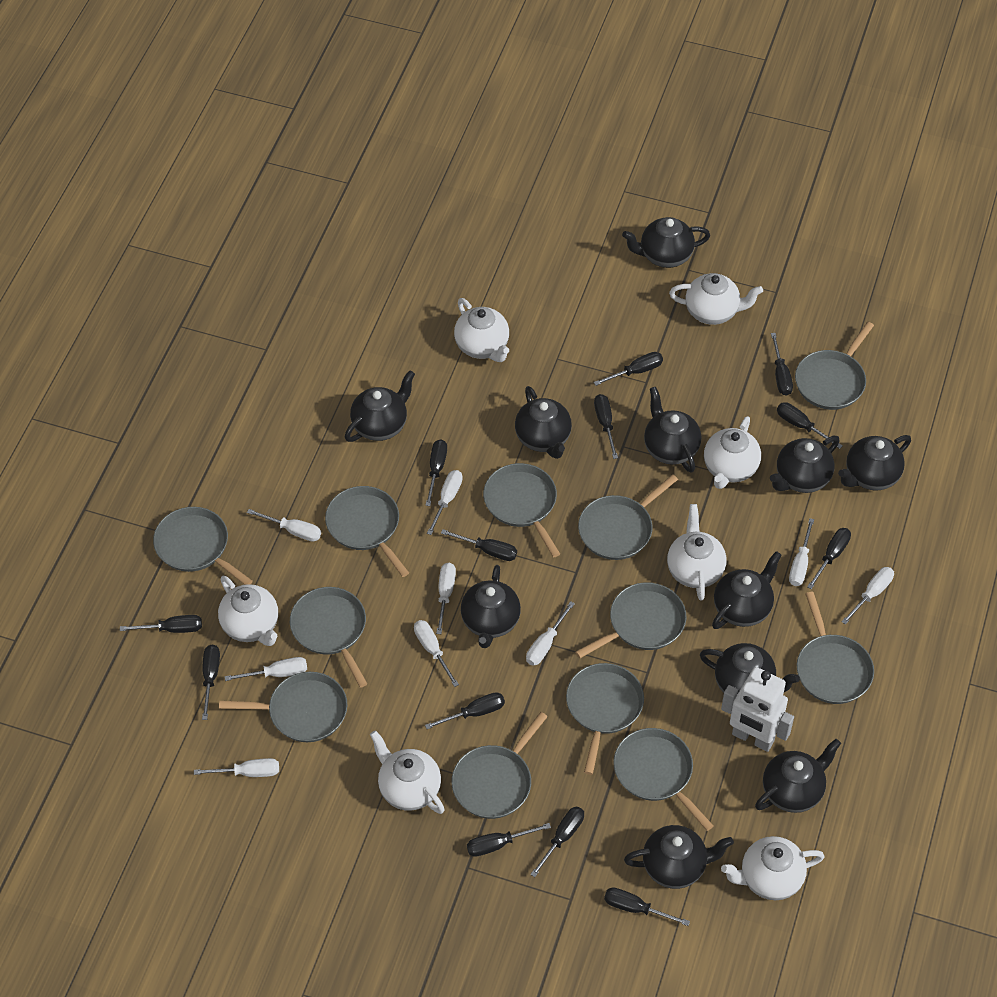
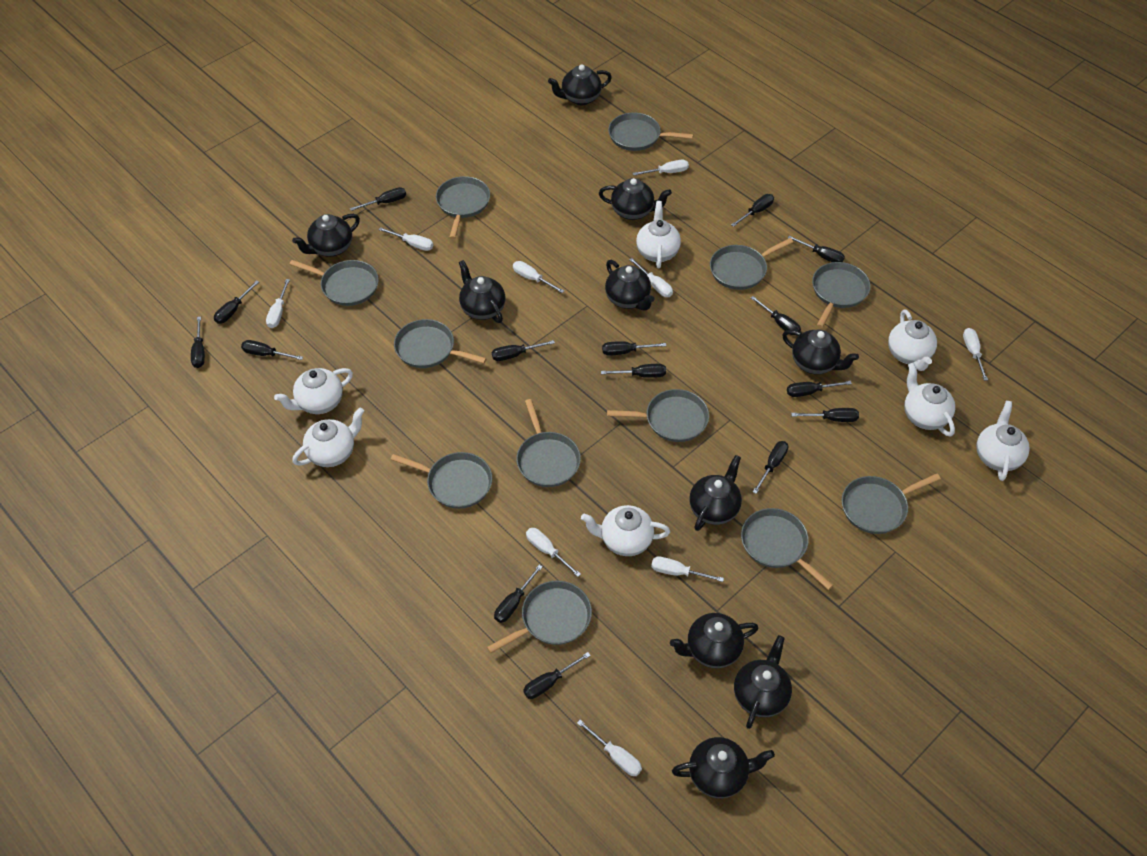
black screwdriver: 13 -> 15
black teapot: 11 -> 10
white robot: 1 -> 0

